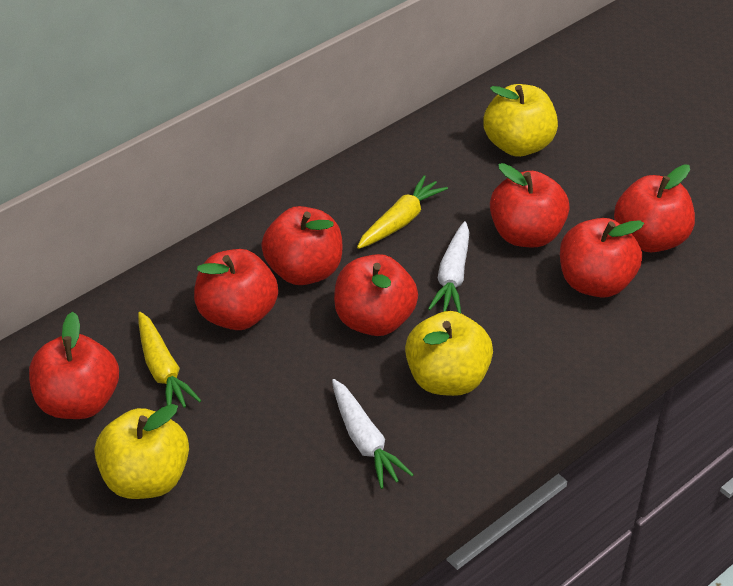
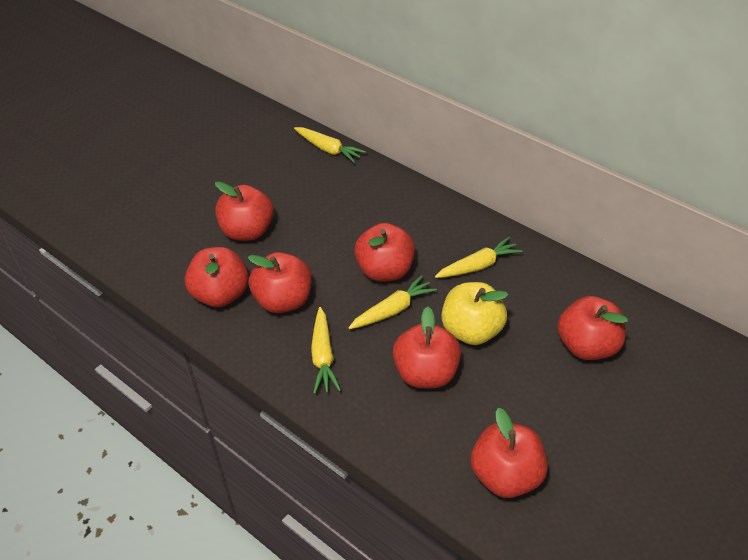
white carrot: 2 -> 0
yellow apple: 3 -> 1
yellow carrot: 2 -> 4

